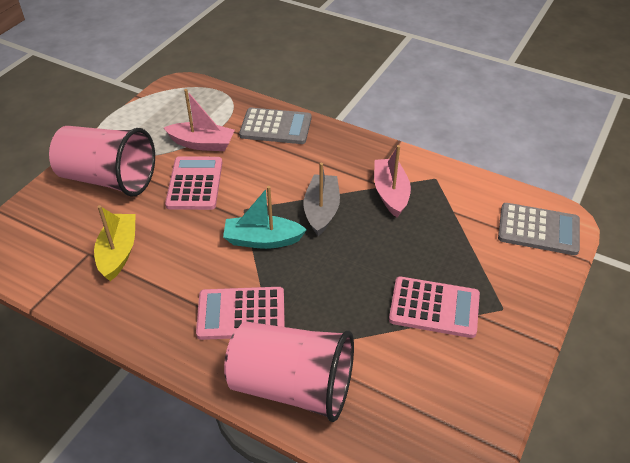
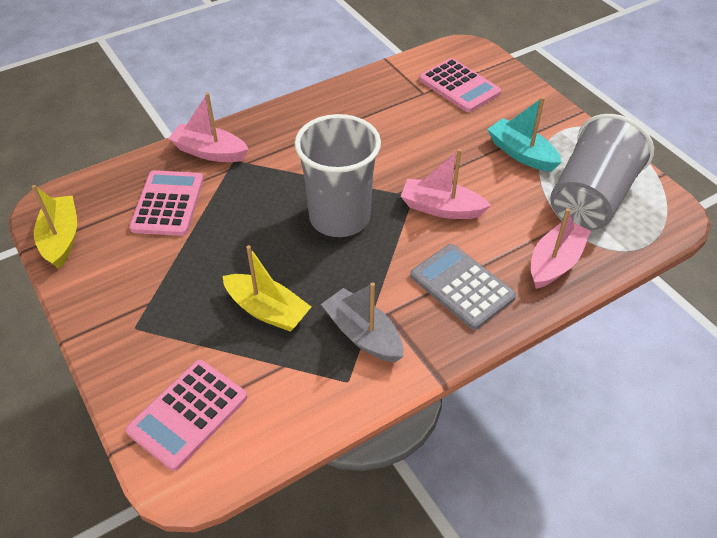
grey calculator: 2 -> 1
grey cup: 0 -> 2
pink boat: 2 -> 3
pink cup: 2 -> 0
yellow boat: 1 -> 2

